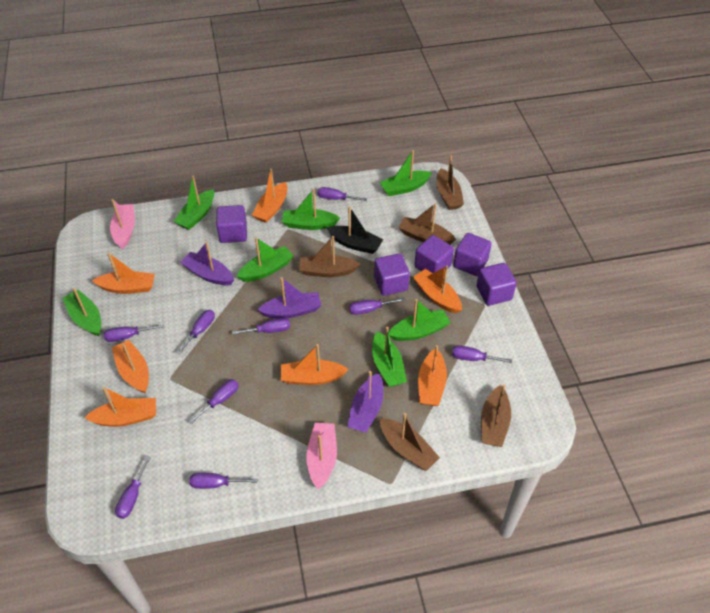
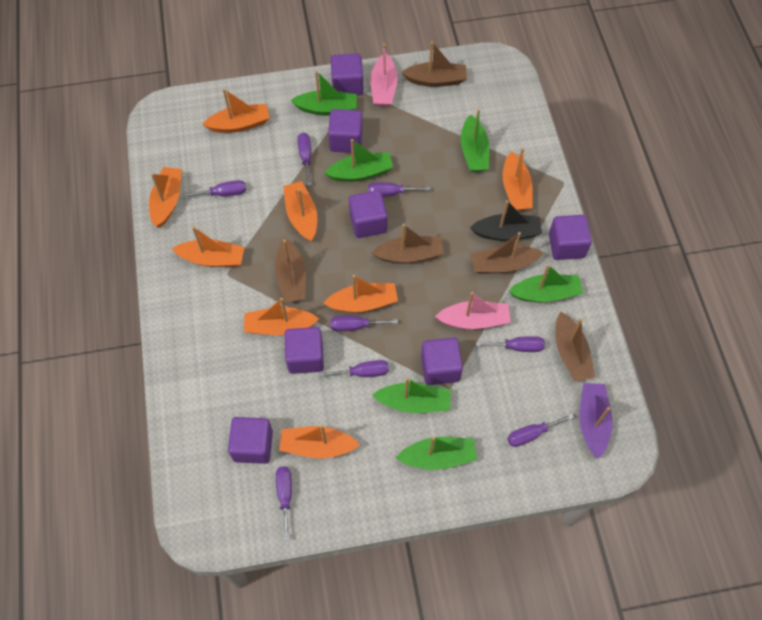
green boat: 7 -> 6
orange boat: 7 -> 8
purple boat: 3 -> 1
purple cube: 5 -> 7
purple screwdriver: 9 -> 8

